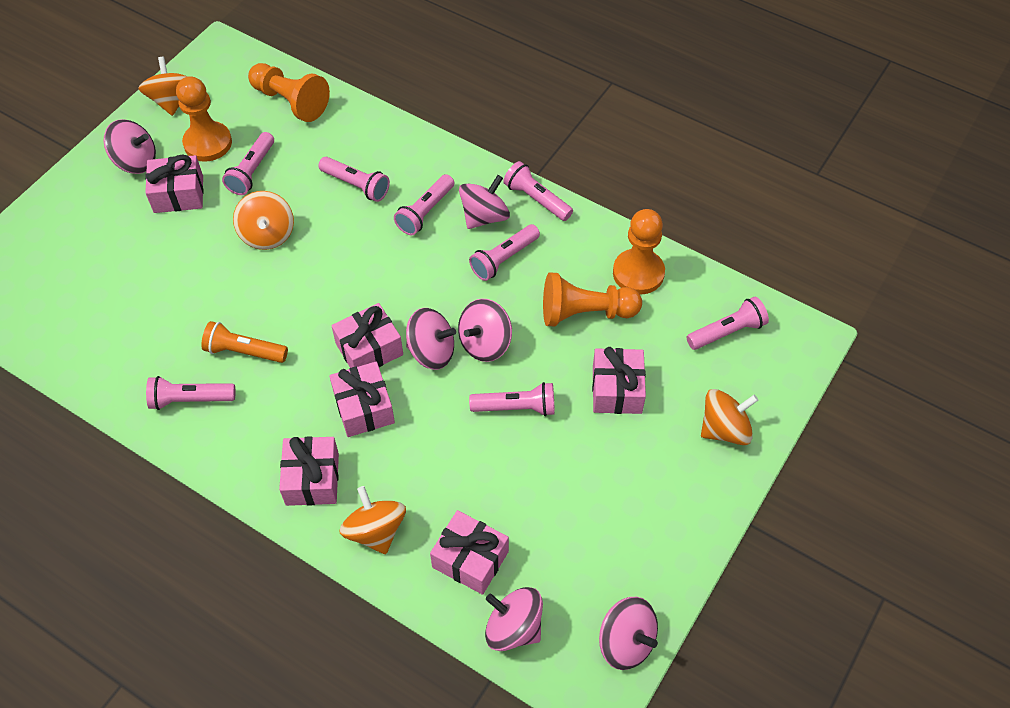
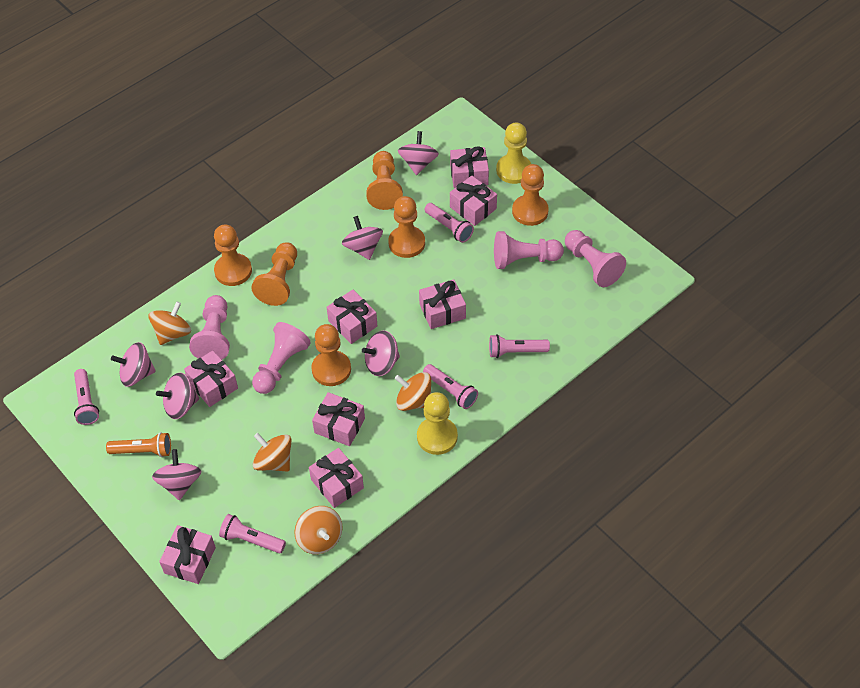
orange pawn: 4 -> 6
pink flashlight: 8 -> 5
pink gift: 6 -> 8
pink pawn: 0 -> 4
yellow pawn: 0 -> 2

